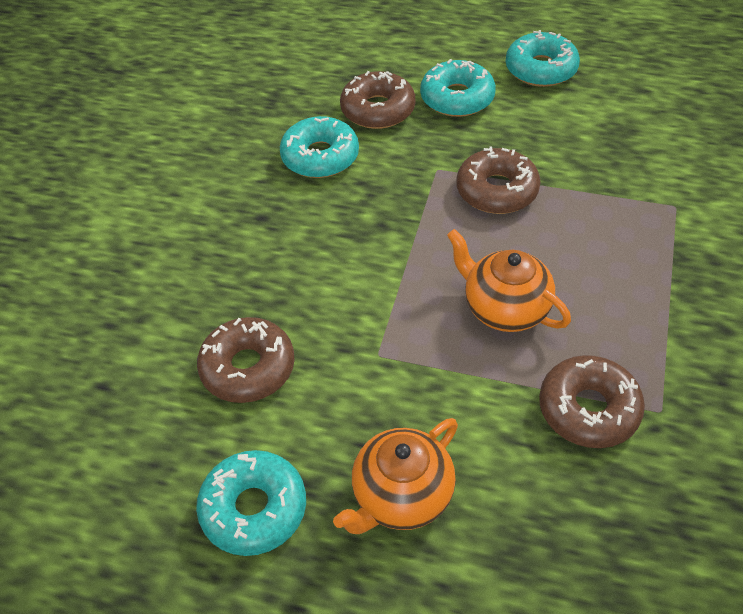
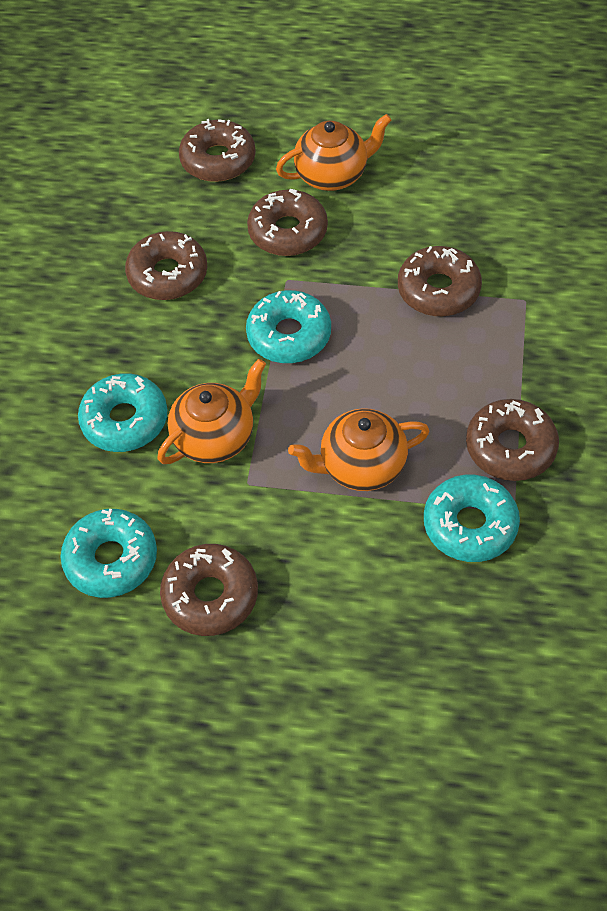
brown donut: 4 -> 6
orange teapot: 2 -> 3

